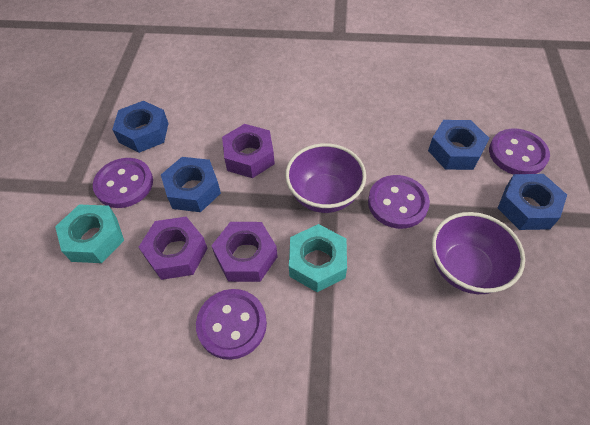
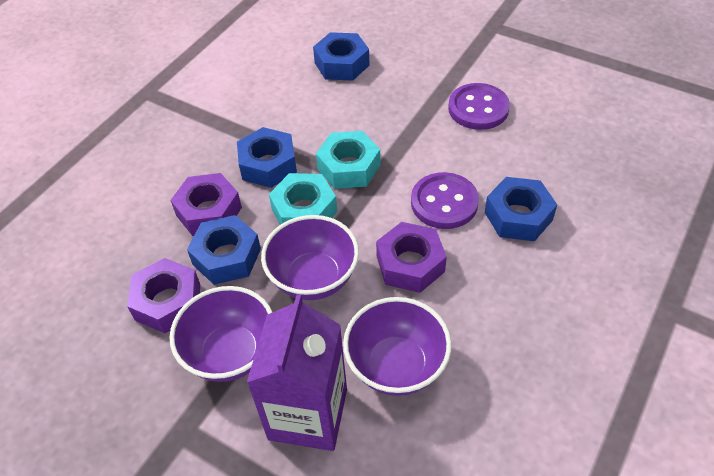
purple bowl: 2 -> 3
purple button: 4 -> 2
purple carton: 0 -> 1

